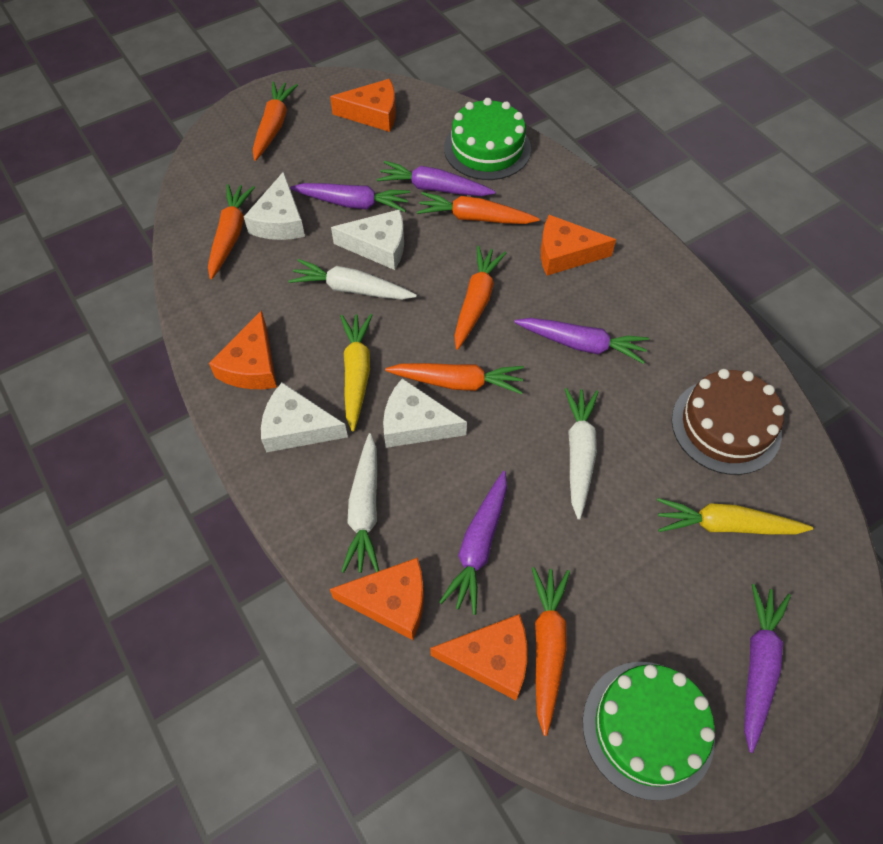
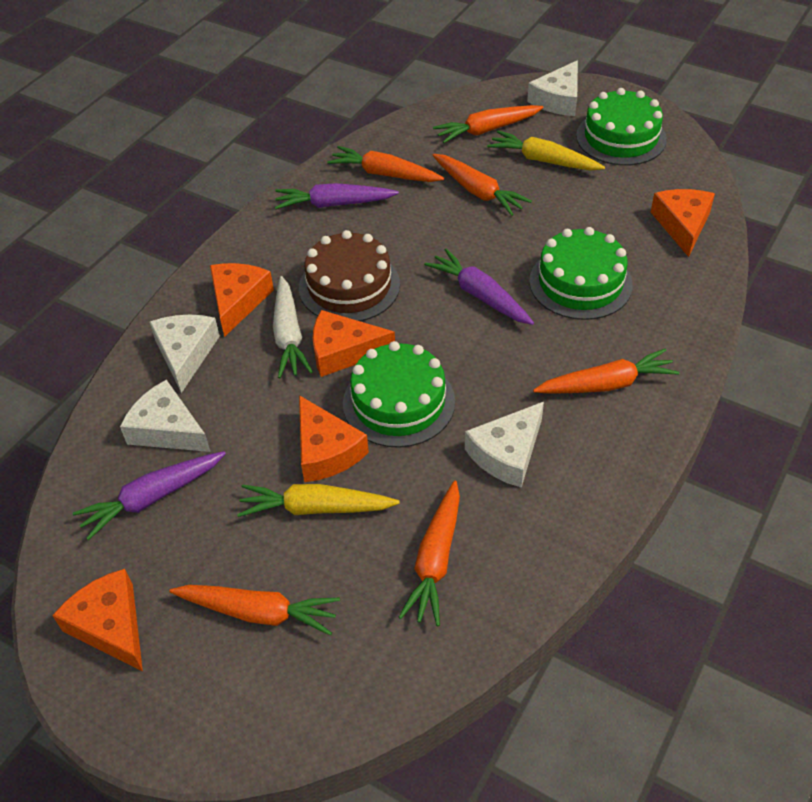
green cake: 2 -> 3
purple carrot: 5 -> 3
white carrot: 3 -> 1

